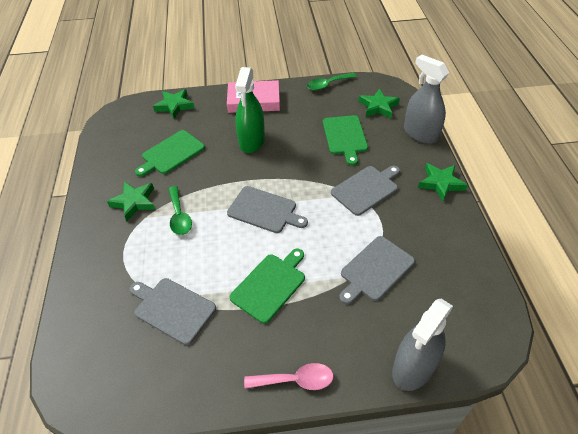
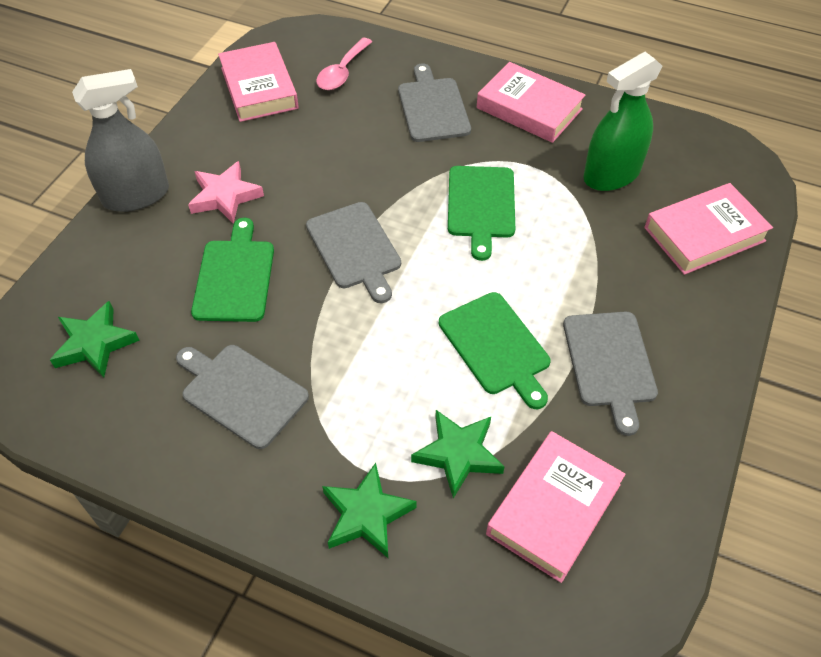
green spoon: 2 -> 0
green star: 4 -> 3
grey spray bottle: 2 -> 1
pink book: 1 -> 4
pink star: 0 -> 1

